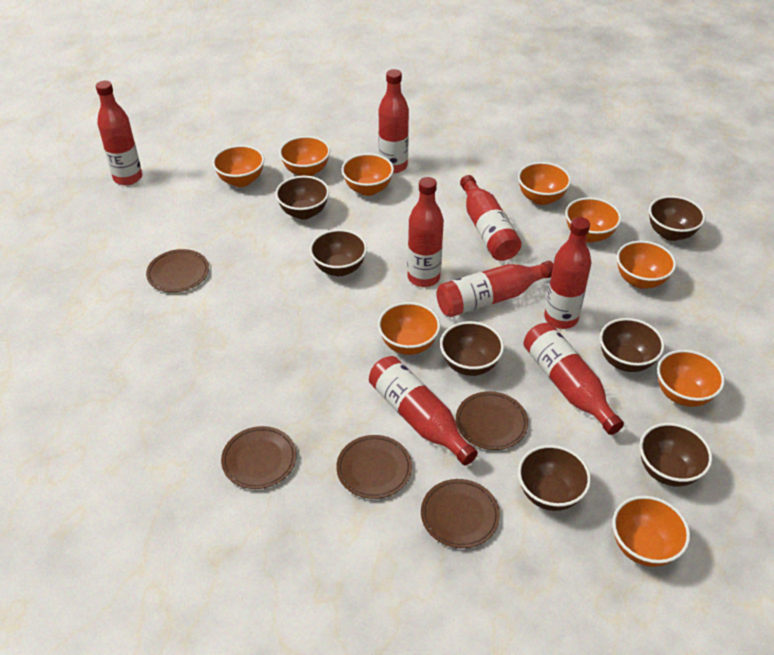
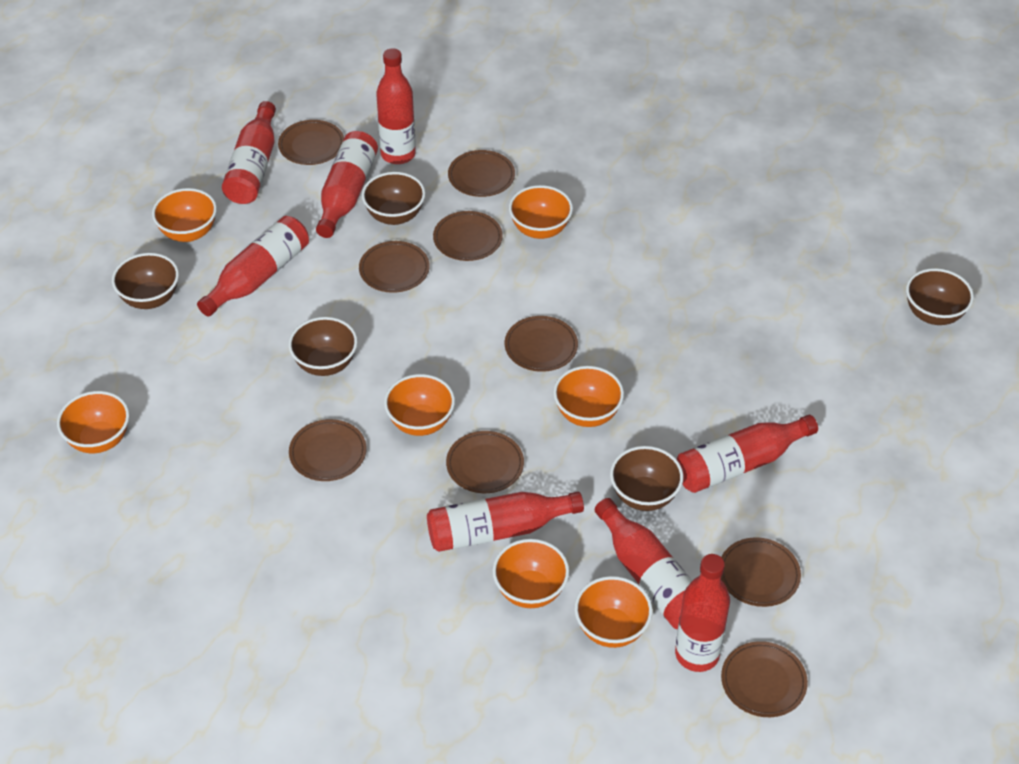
brown bowl: 7 -> 5
brown plate: 5 -> 9
orange bowl: 9 -> 7

